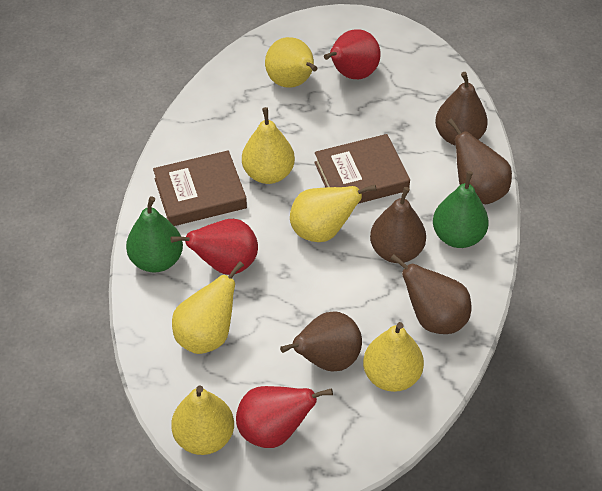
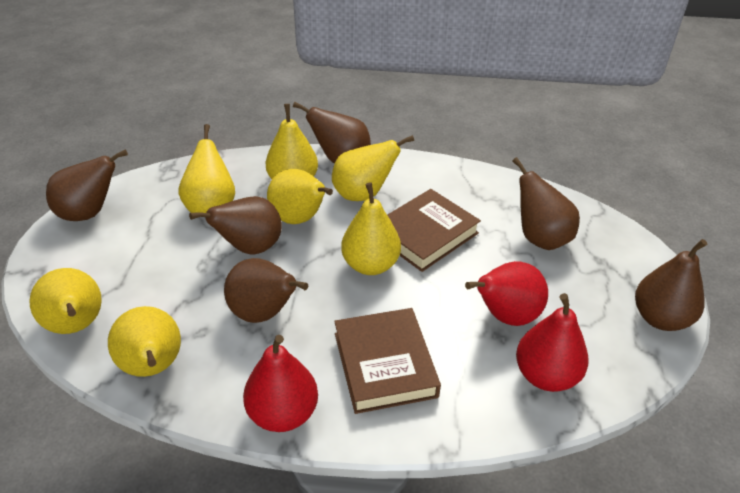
brown pear: 5 -> 6
green pear: 2 -> 0
yellow pear: 6 -> 7

